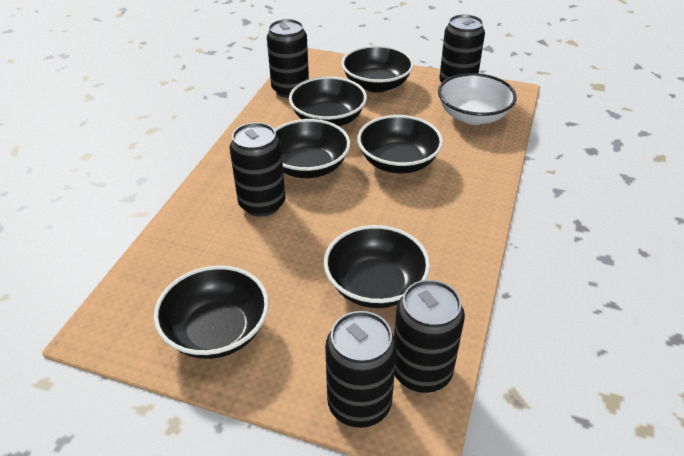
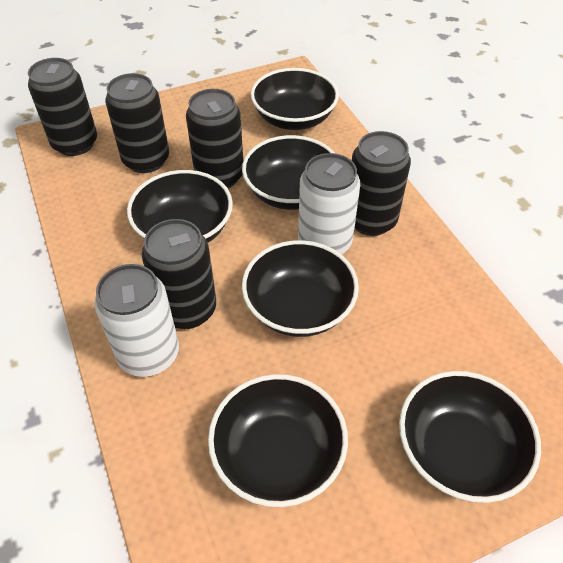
white bowl: 1 -> 0
white can: 0 -> 2

